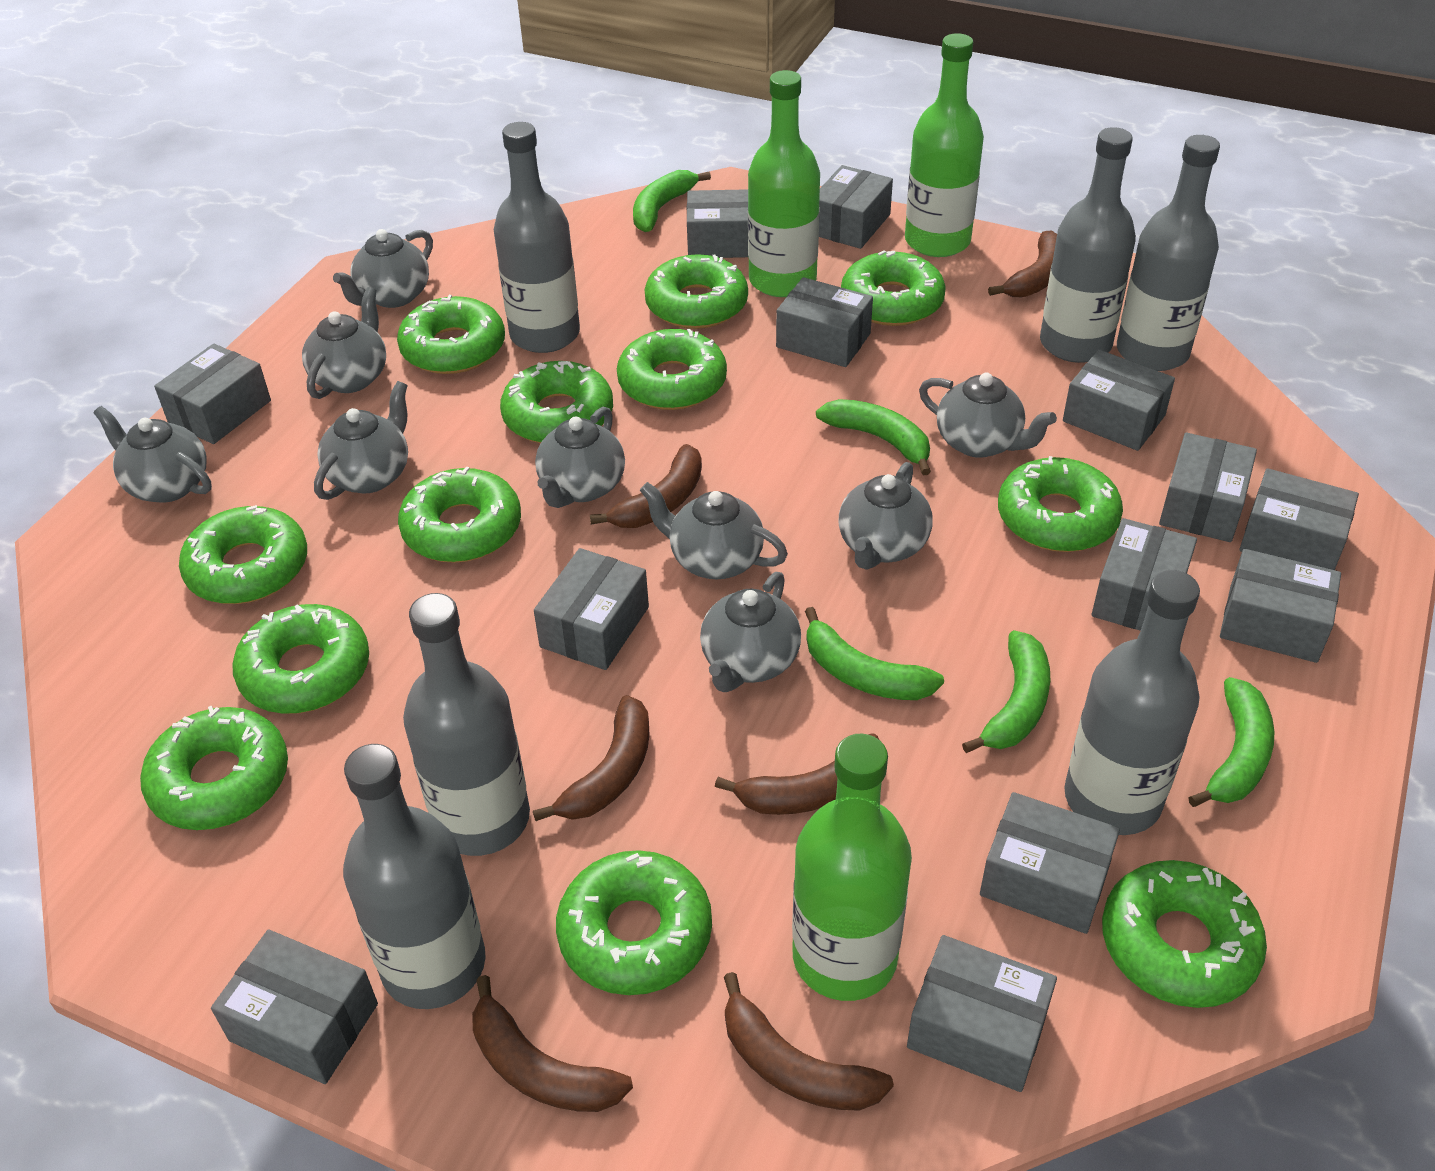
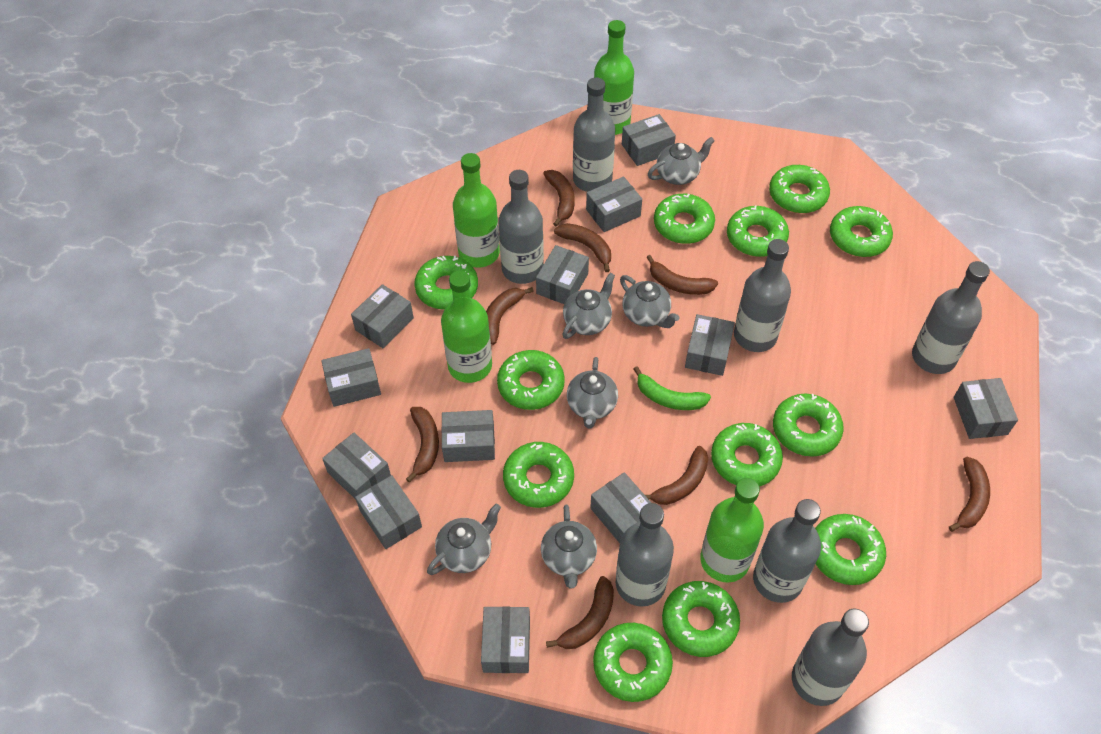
brown banana: 6 -> 8
green banana: 5 -> 1
green bottle: 3 -> 4
grey bottle: 6 -> 7
grey box: 13 -> 12
grey teapot: 9 -> 6

